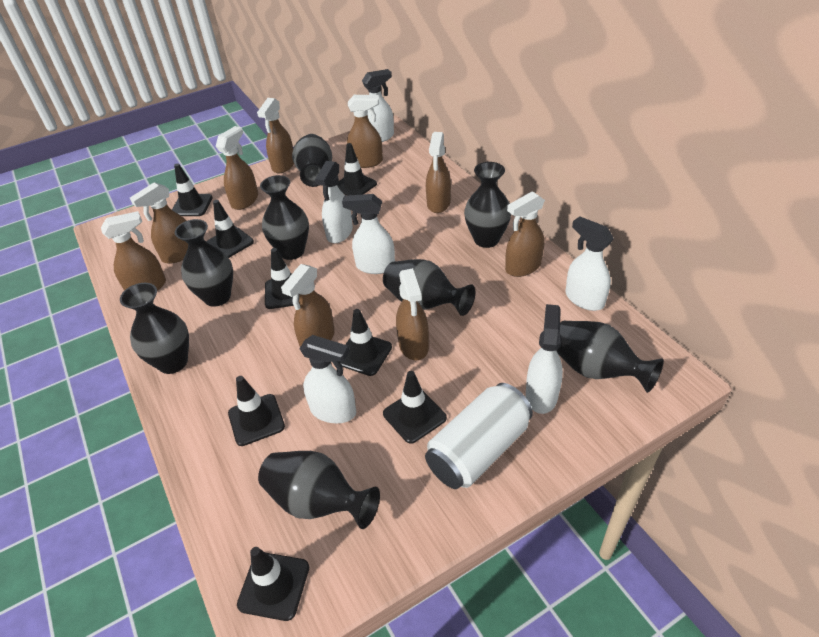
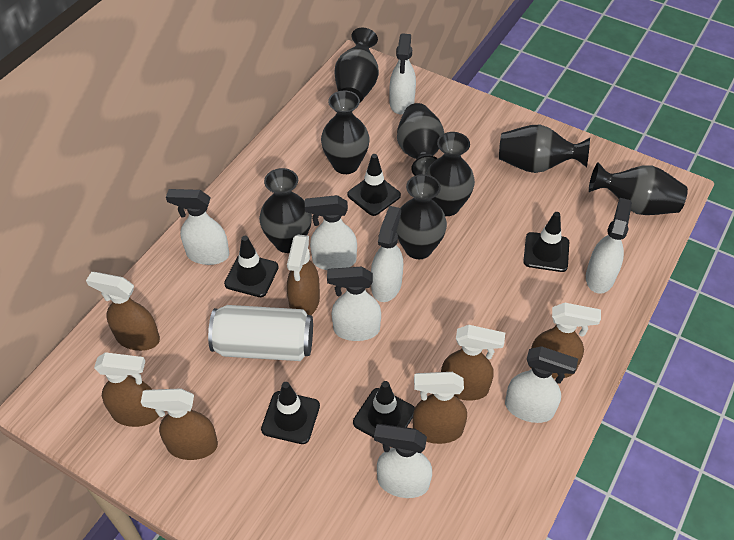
black traffic cone: 8 -> 5
brown spray bottle: 9 -> 7
white spray bottle: 6 -> 8

